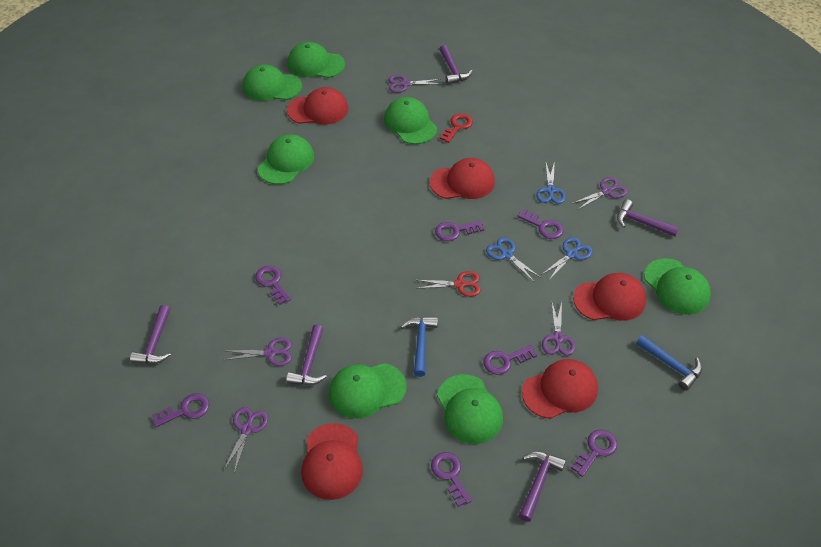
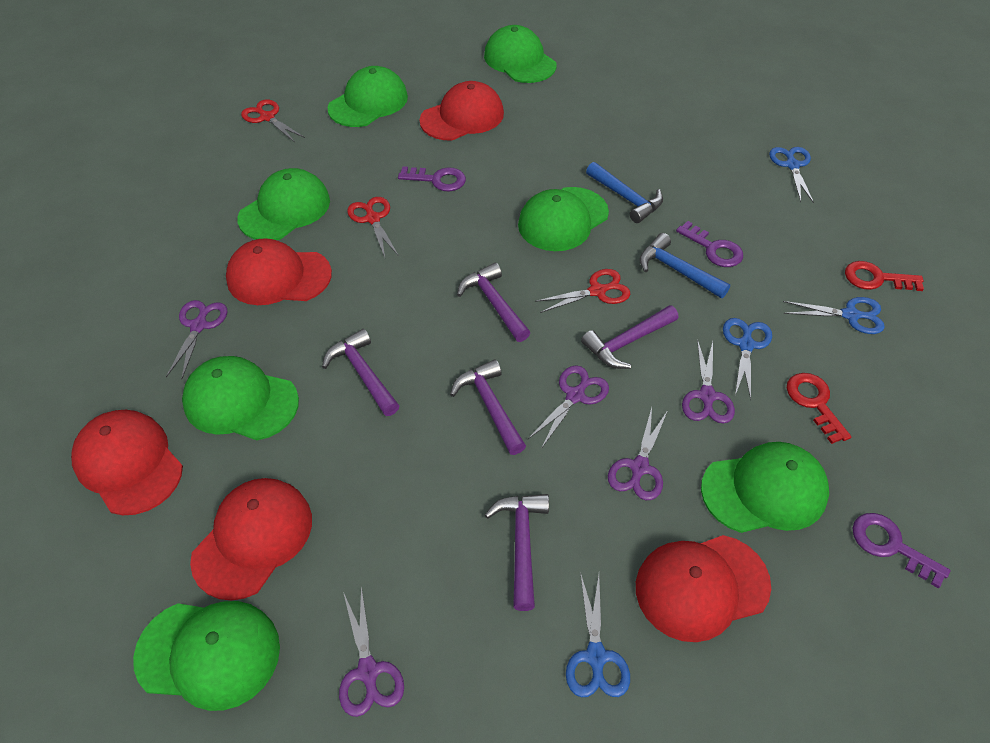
blue scissors: 3 -> 4
purple key: 7 -> 3
red key: 1 -> 2
red scissors: 1 -> 3

